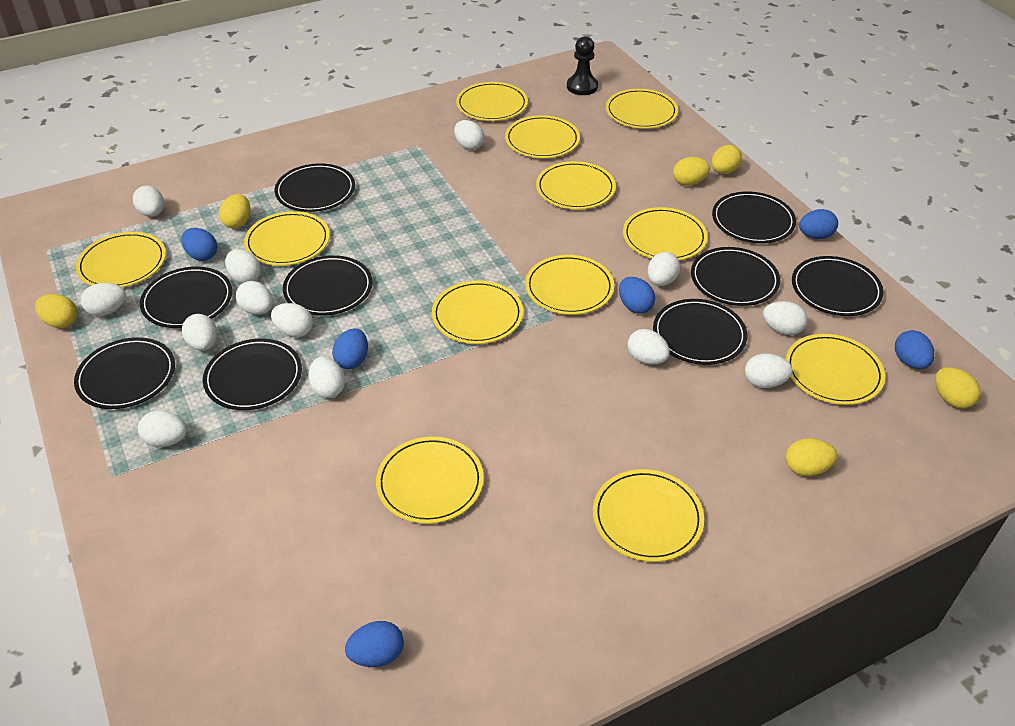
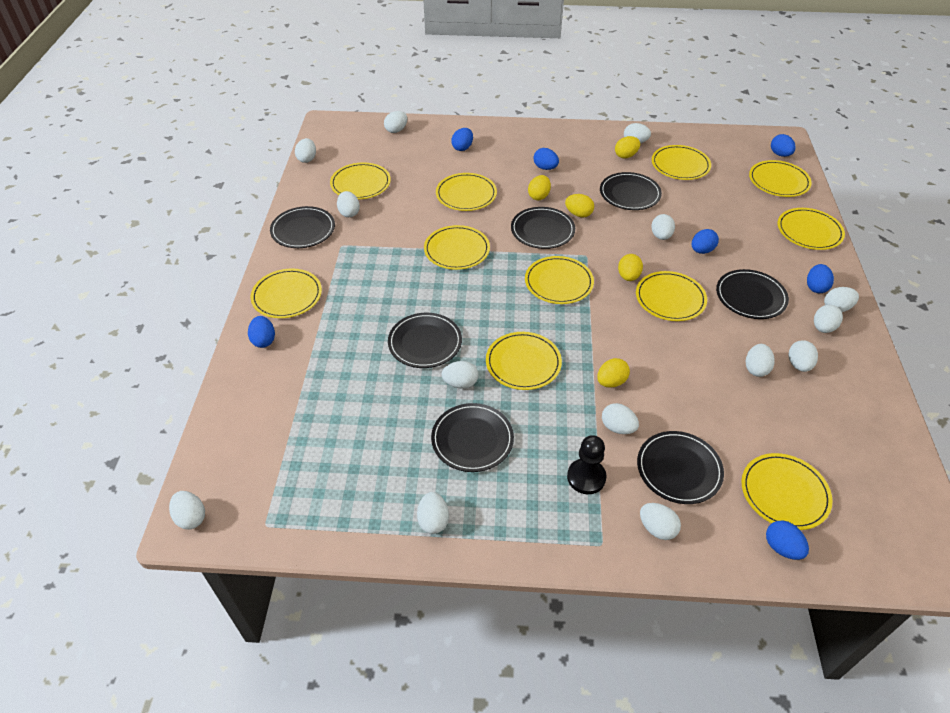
black plate: 9 -> 7
blue egg: 6 -> 7
white egg: 13 -> 14
yellow egg: 6 -> 5
yellow plate: 12 -> 11

